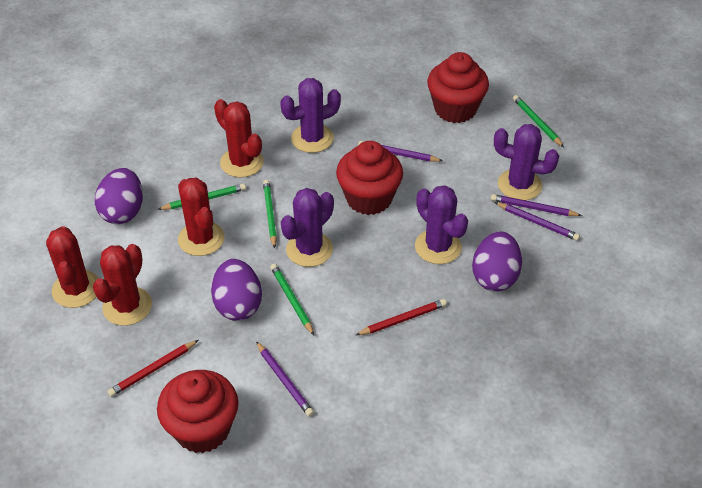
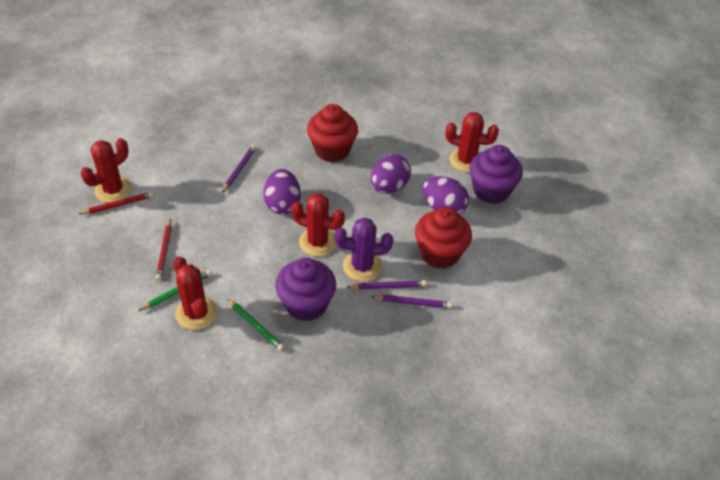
green pencil: 4 -> 2
purple cactus: 4 -> 1
purple cupcake: 0 -> 2
purple pencil: 4 -> 3
red cupcake: 3 -> 2

